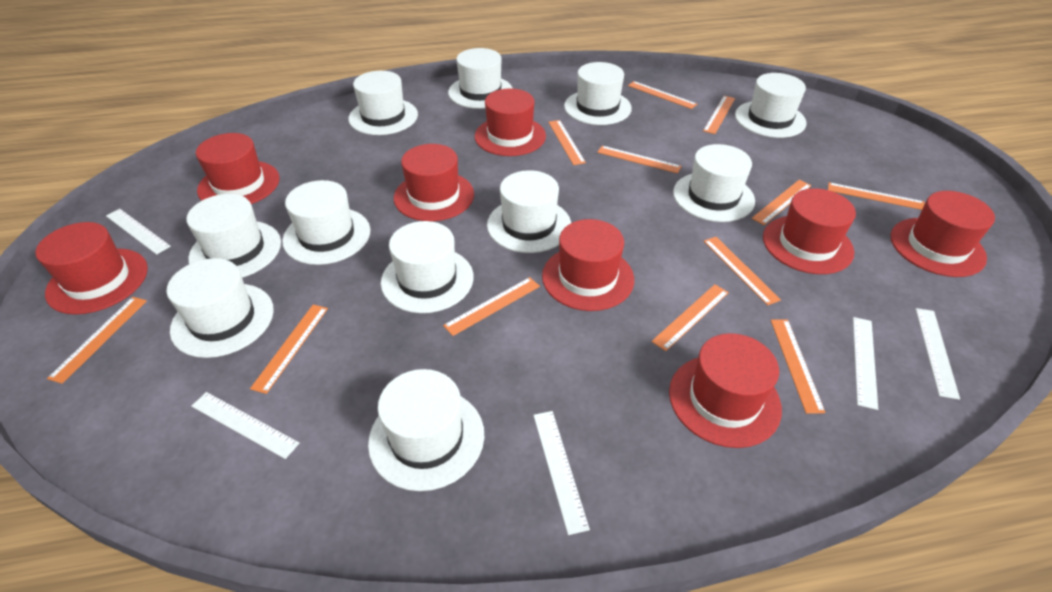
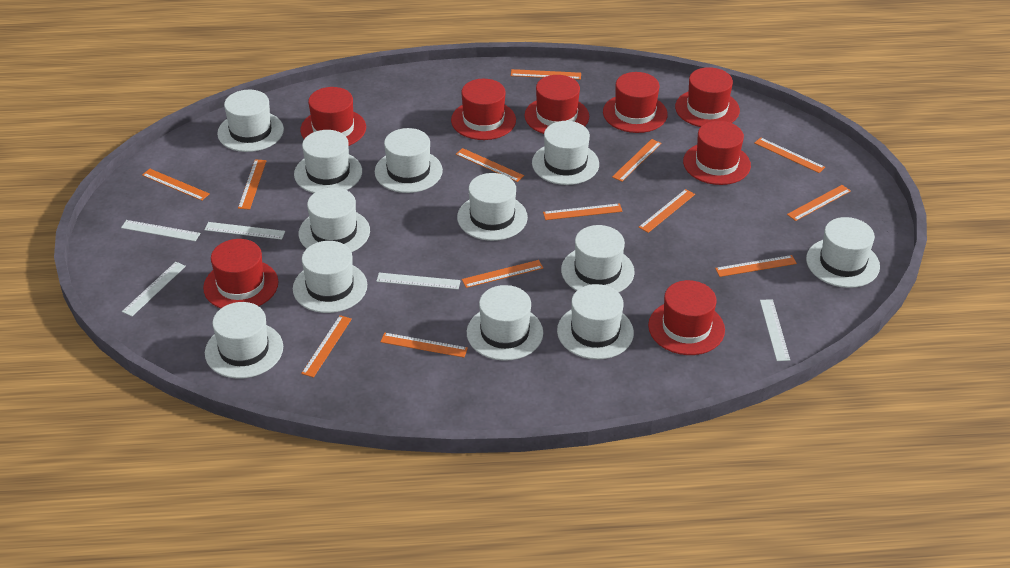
orange ruler: 12 -> 13
white hat: 11 -> 12

